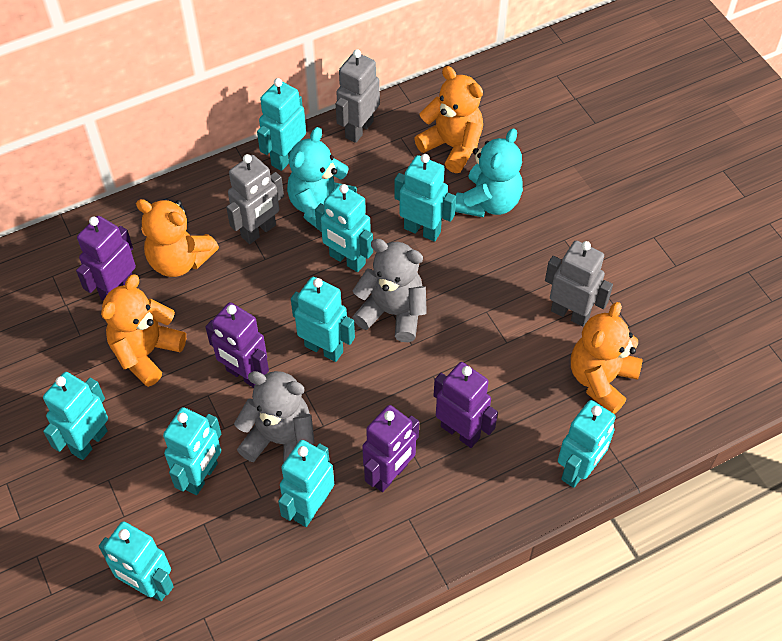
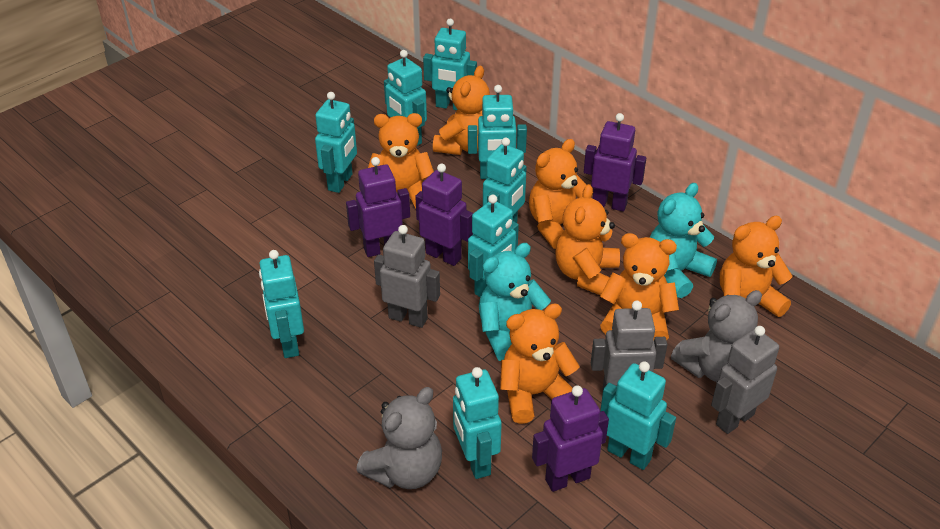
orange teddy bear: 4 -> 7

